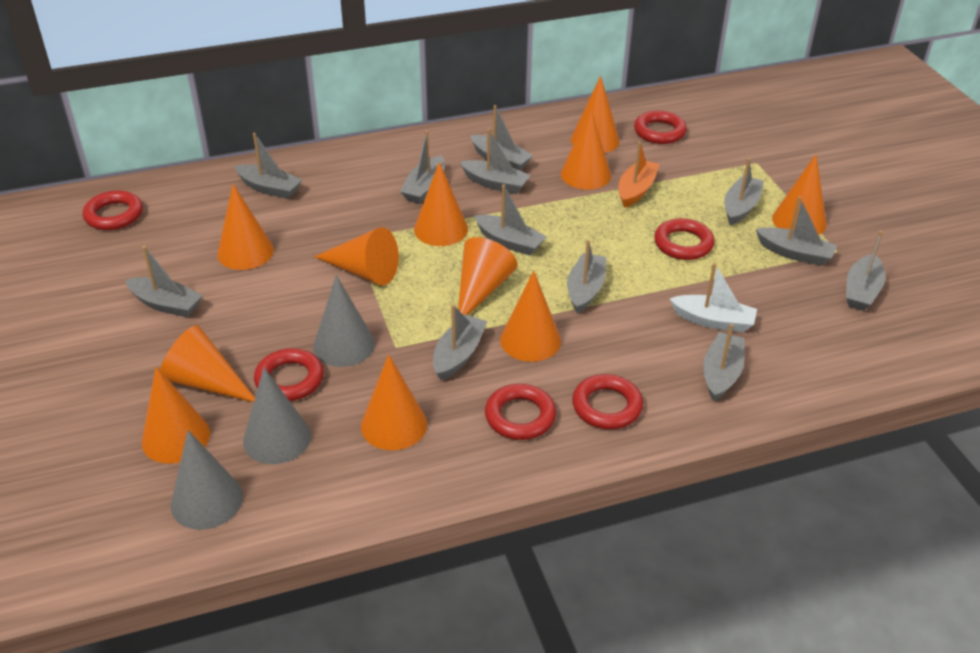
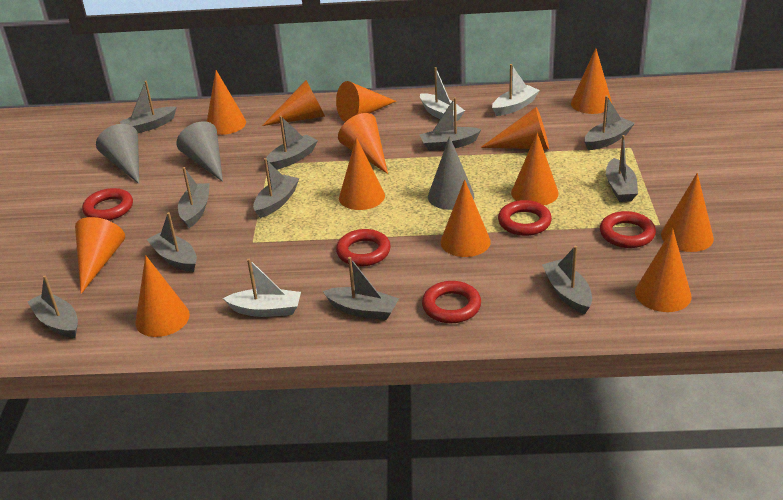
grey boat: 12 -> 11
orange boat: 1 -> 0
orange cone: 11 -> 13
red ring: 6 -> 5
white boat: 1 -> 3

